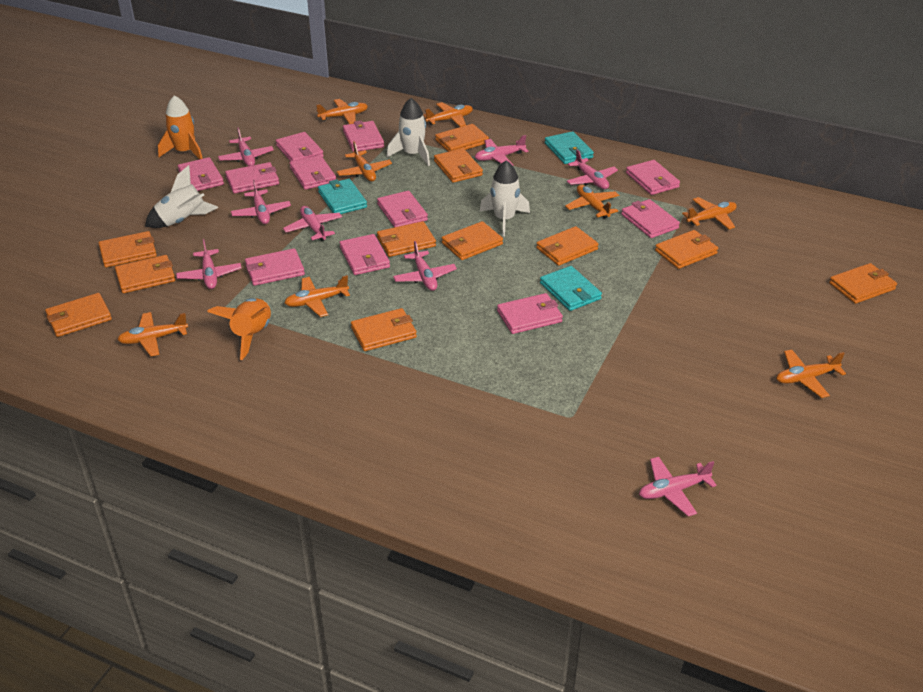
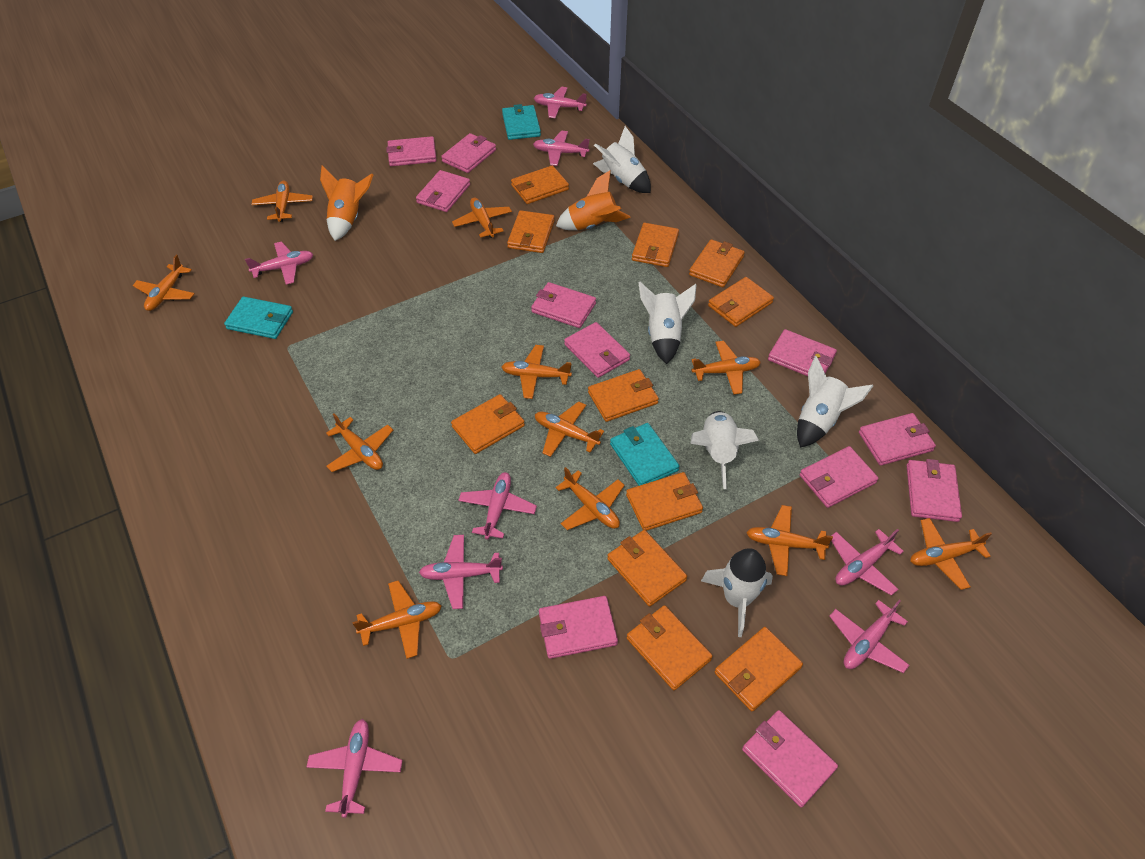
orange plane: 8 -> 11
white rocket: 3 -> 5

